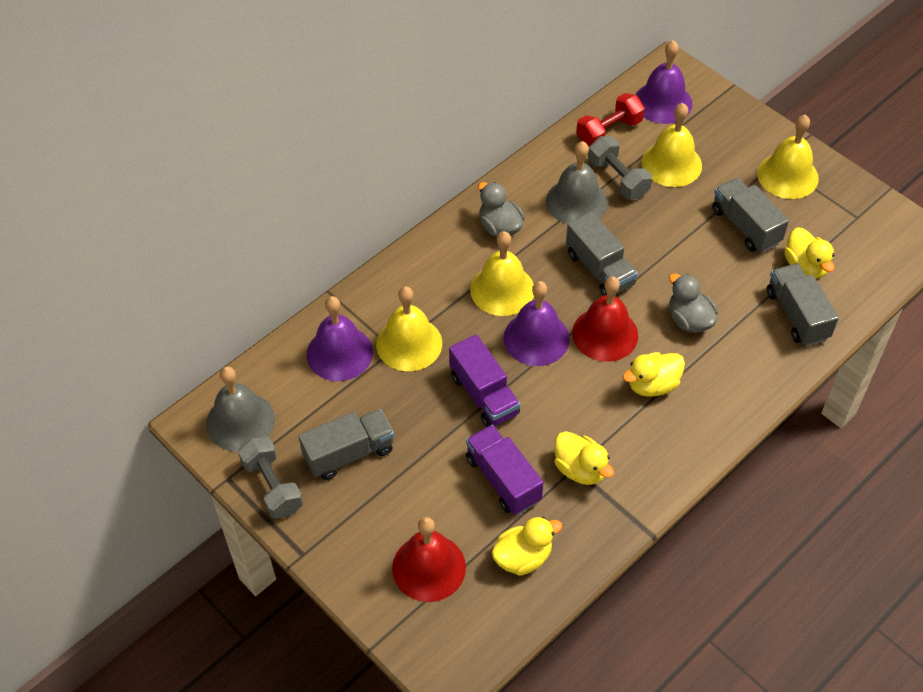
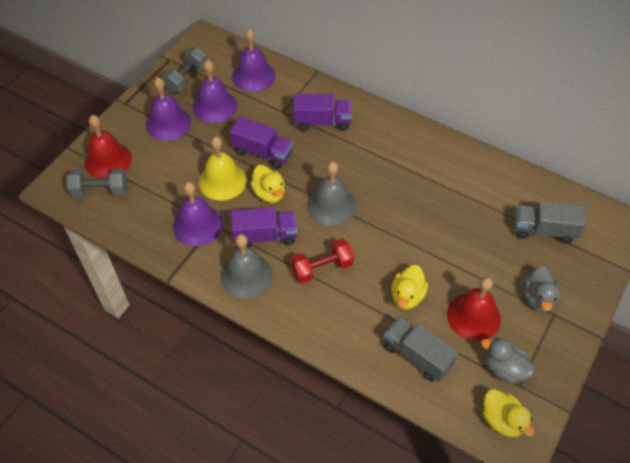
grey truck: 4 -> 2
purple bell: 3 -> 4
purple truck: 2 -> 3
yellow bell: 4 -> 1
yellow duck: 4 -> 3

